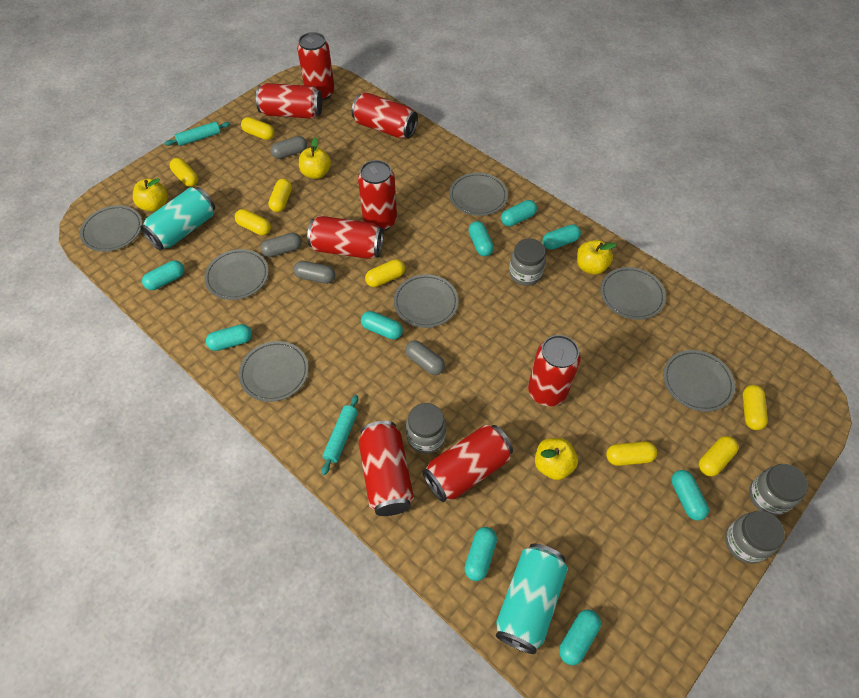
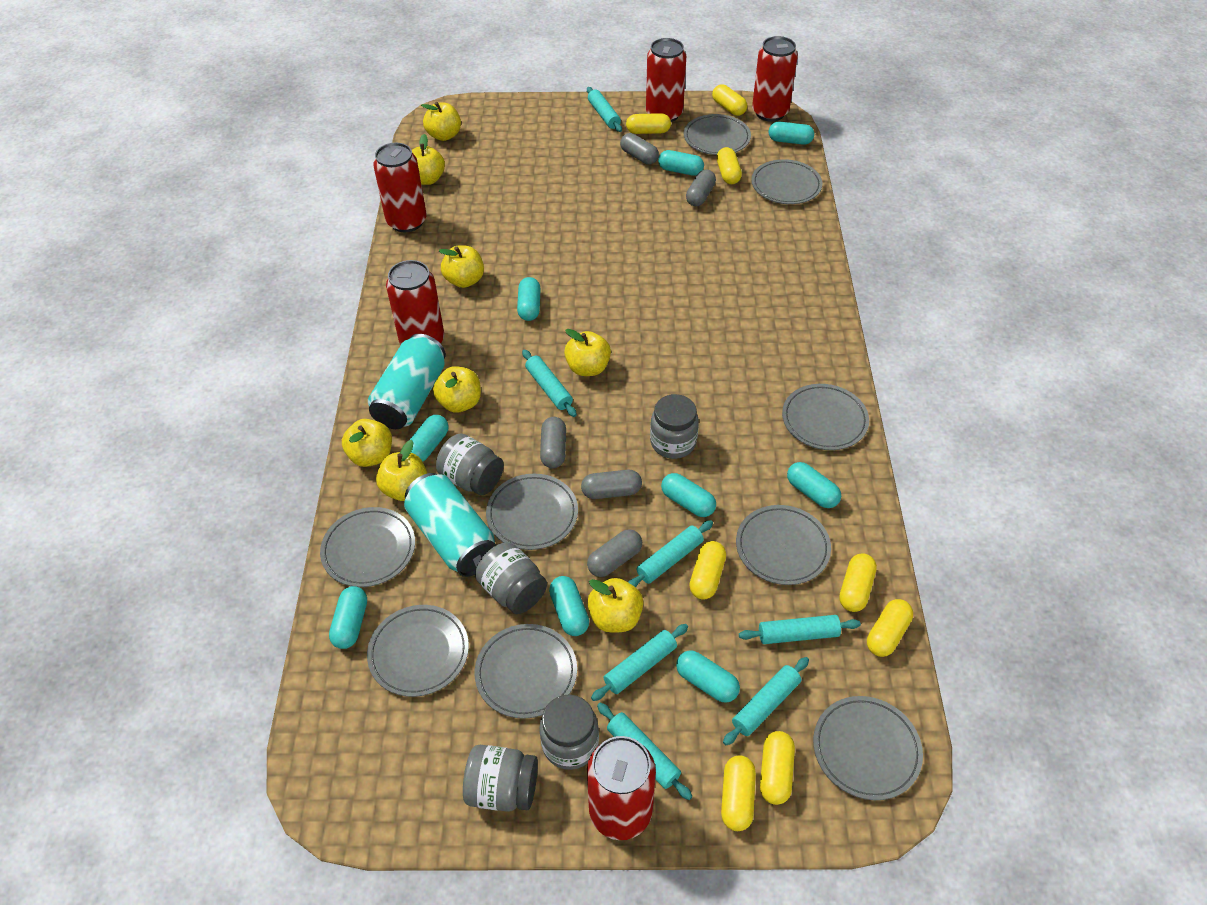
grey capsule: 4 -> 5
grey jar: 4 -> 5
grey plate: 7 -> 9
red can: 8 -> 5
turquoise rolling pin: 2 -> 7
yellow apple: 4 -> 8

